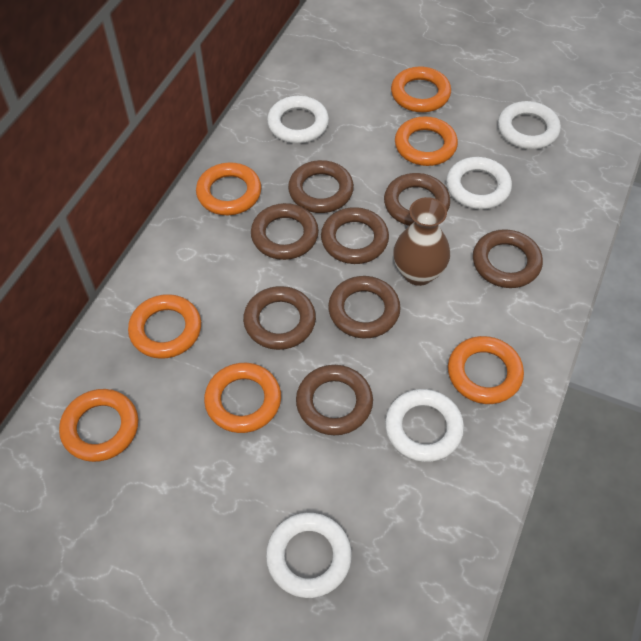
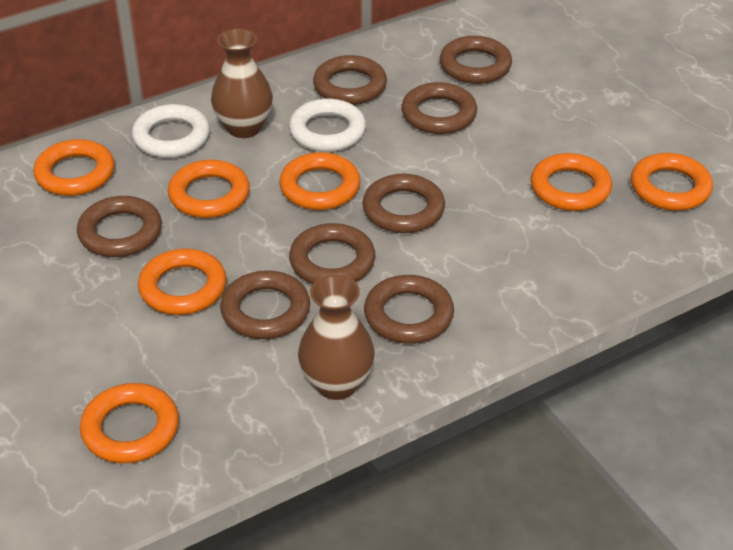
brown vase: 1 -> 2
white ring: 5 -> 2

